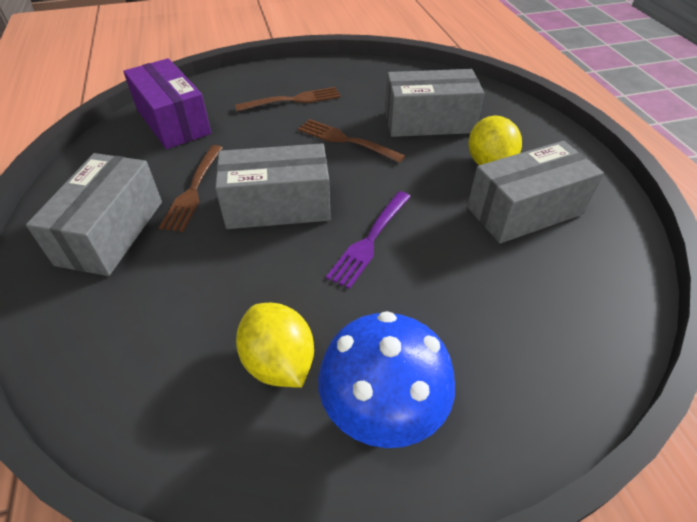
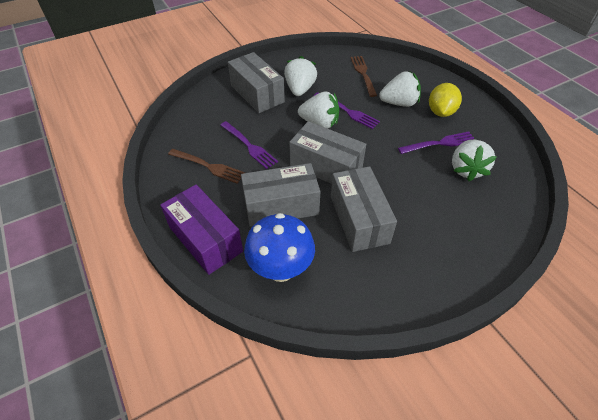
brown fork: 3 -> 2
purple fork: 1 -> 3
white strawberry: 0 -> 4
yellow lemon: 2 -> 1

